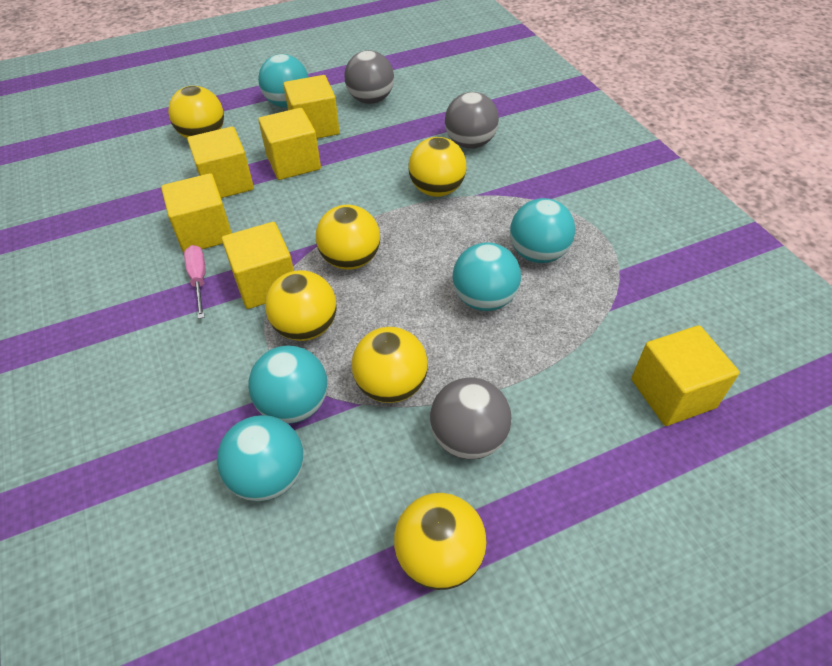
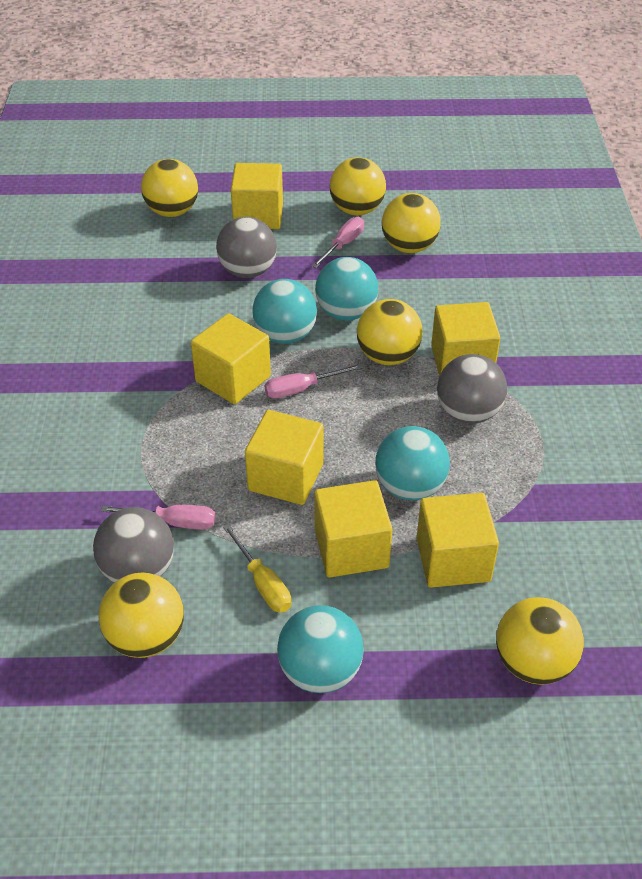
pink screwdriver: 1 -> 3
turquoise ball: 5 -> 4
yellow screwdriver: 0 -> 1

